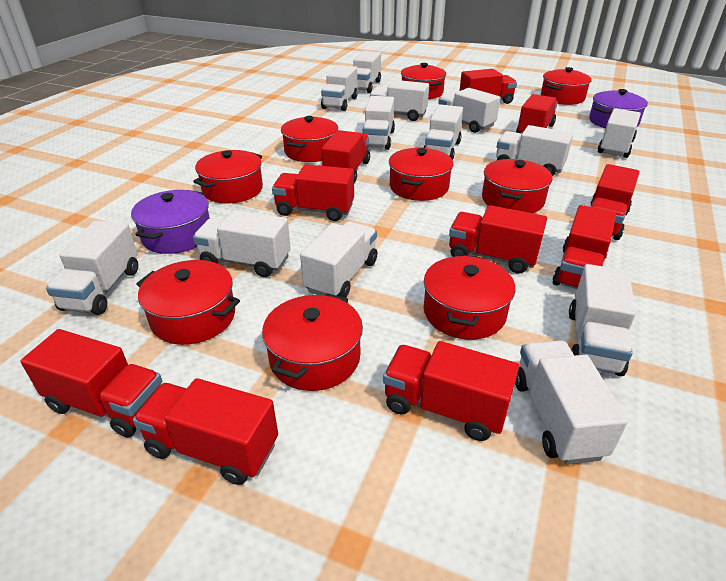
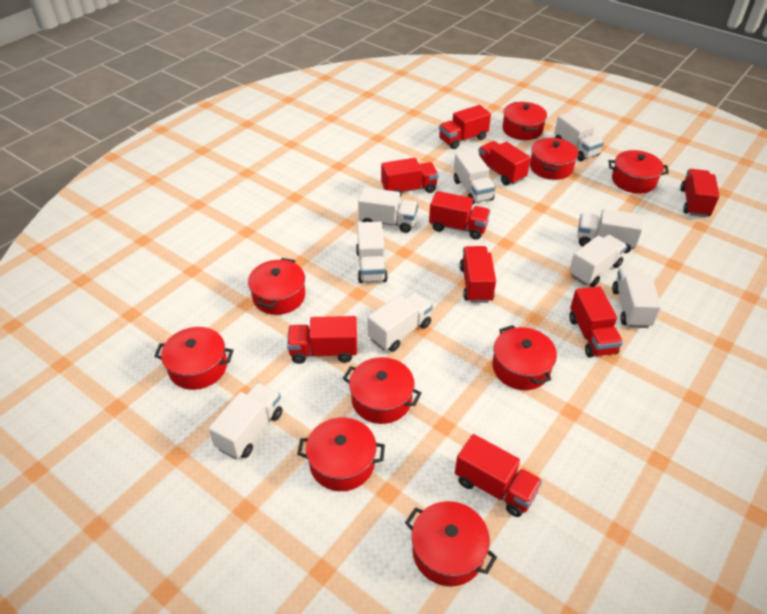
purple pot: 2 -> 0
red truck: 10 -> 9
white truck: 13 -> 9

